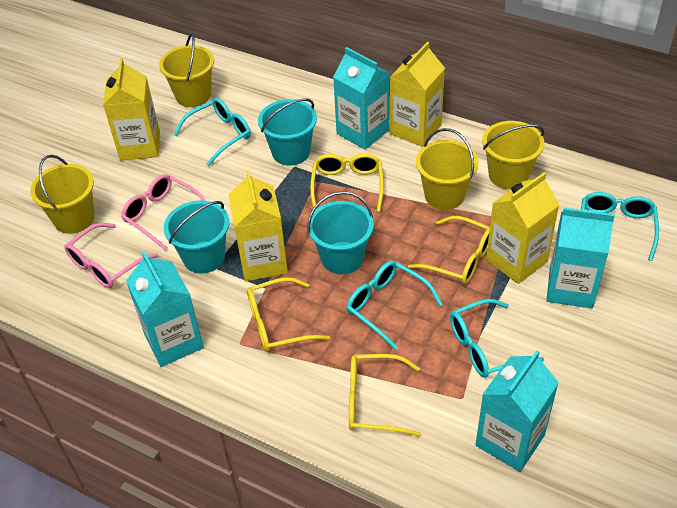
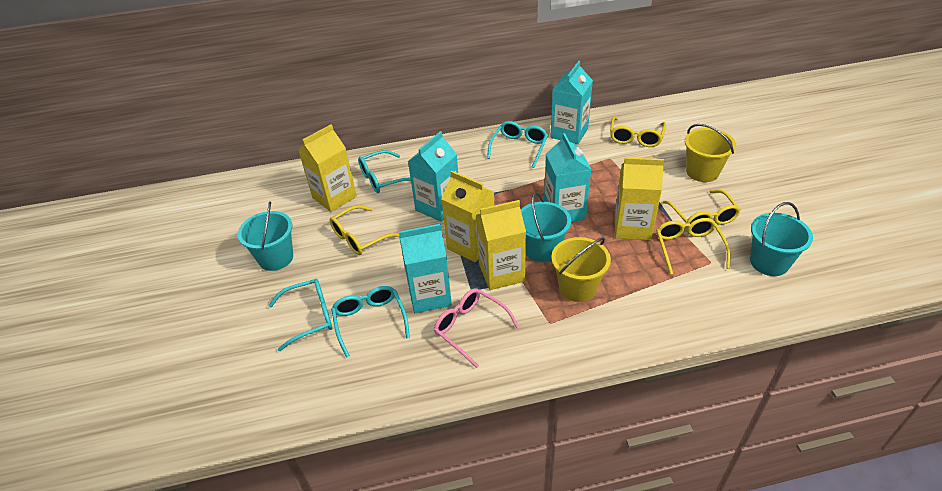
pink glasses: 2 -> 1
yellow bucket: 4 -> 2

